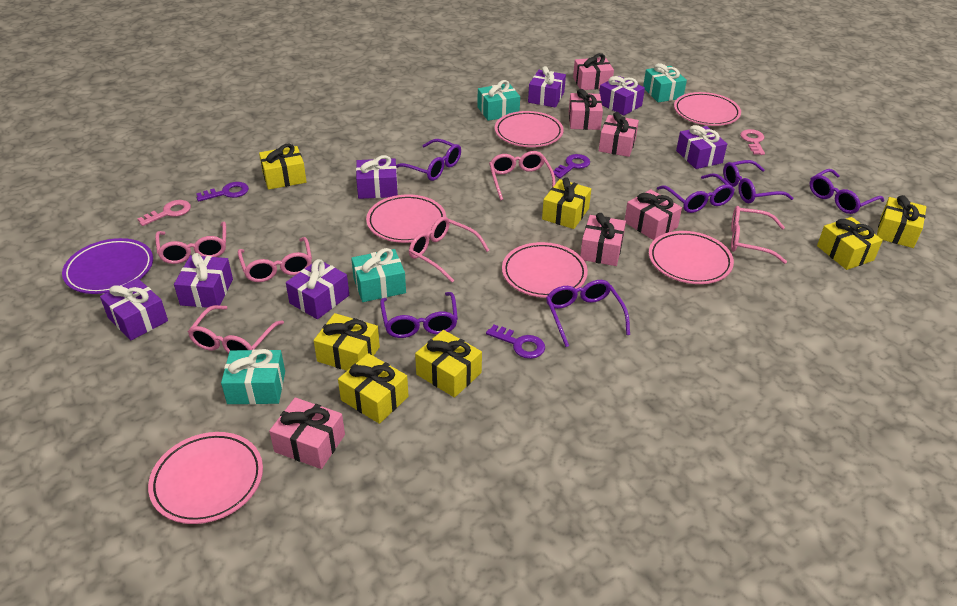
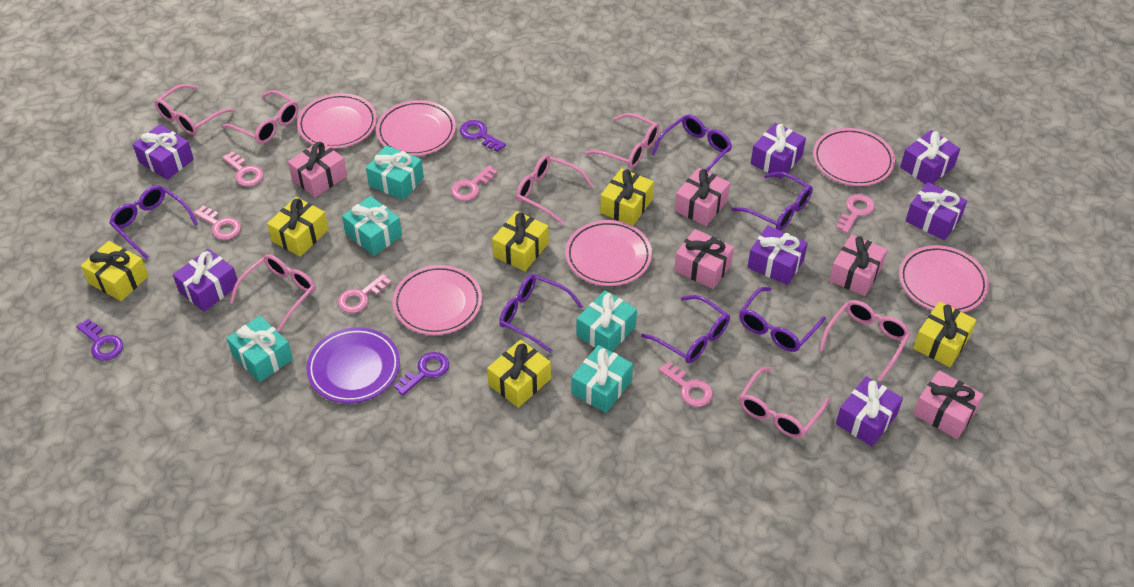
pink gift: 6 -> 5
pink glasses: 6 -> 7
pink key: 2 -> 6
turquoise gift: 4 -> 5
yellow gift: 7 -> 6

